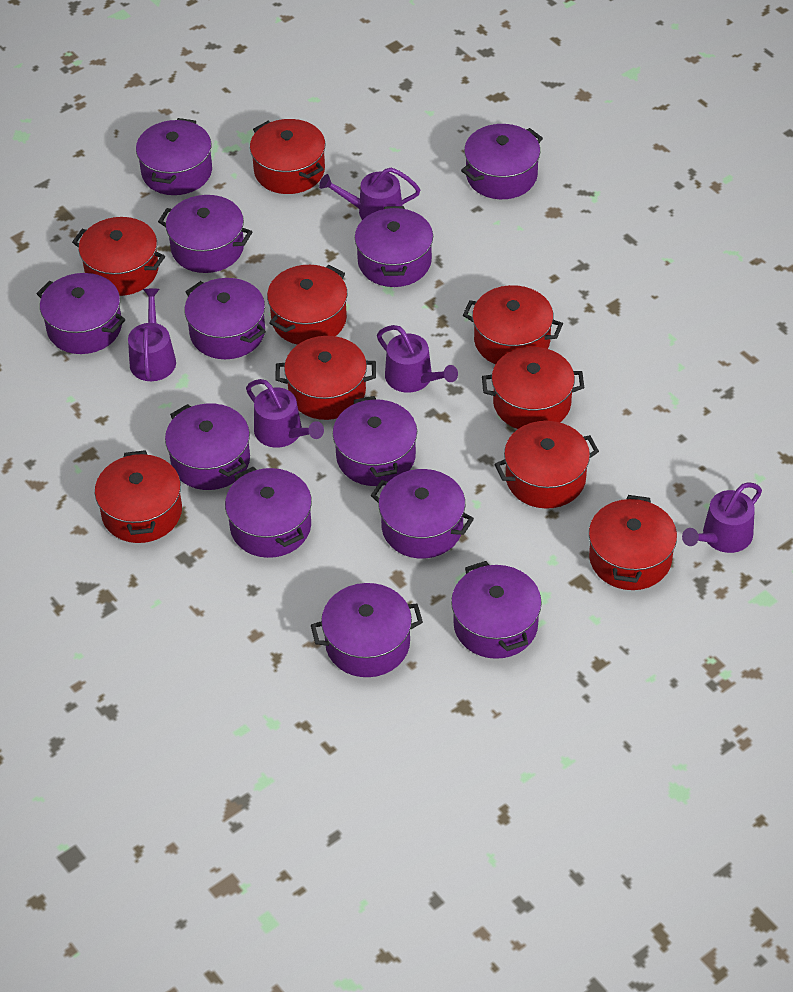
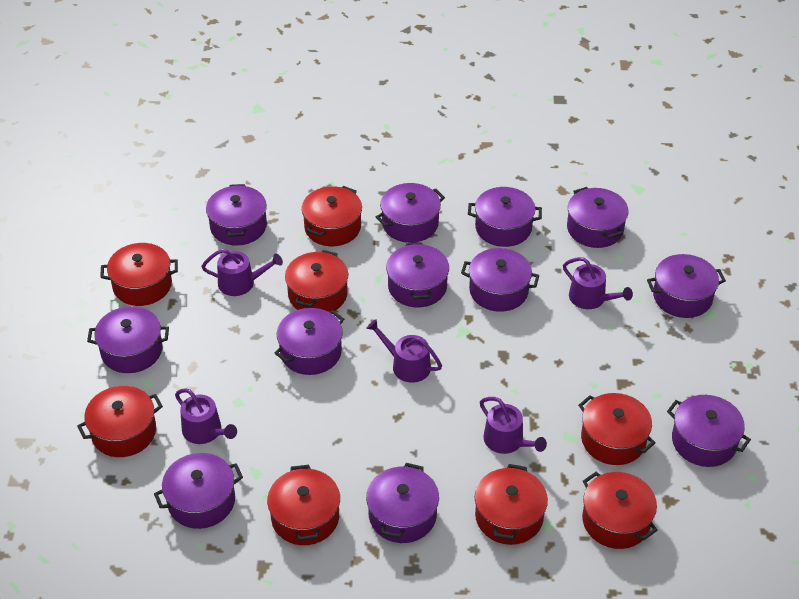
red pot: 9 -> 8

